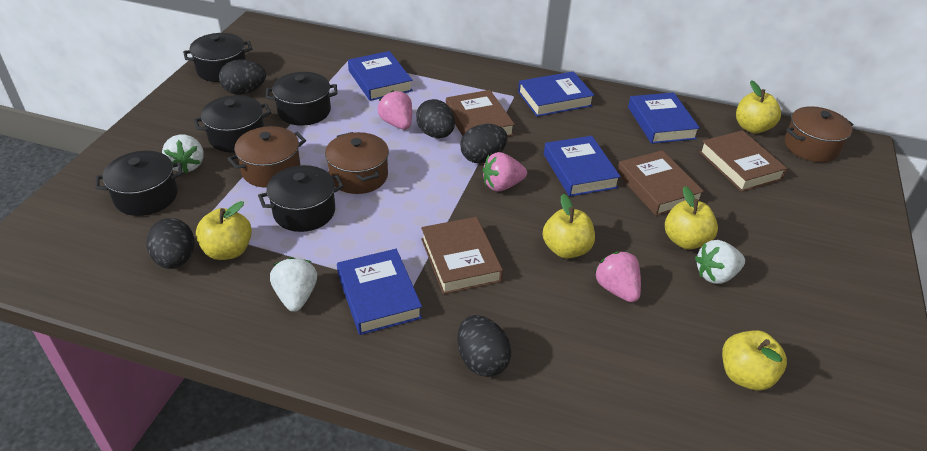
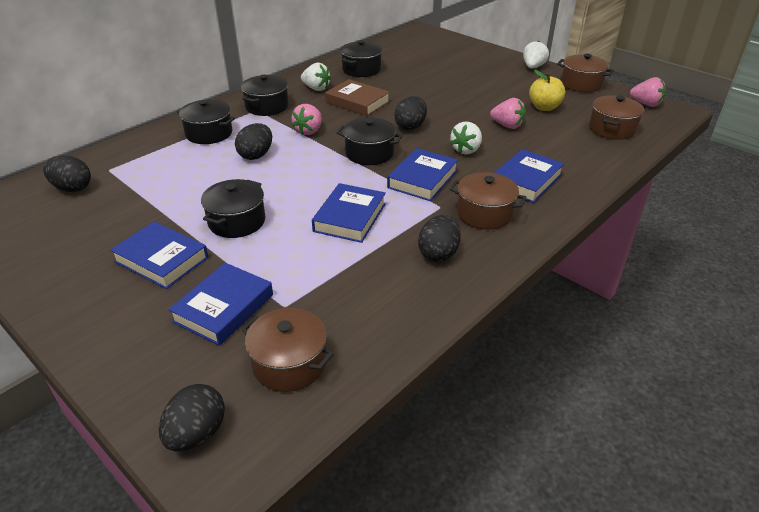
brown book: 4 -> 1
brown pot: 3 -> 4
yellow apple: 5 -> 1

